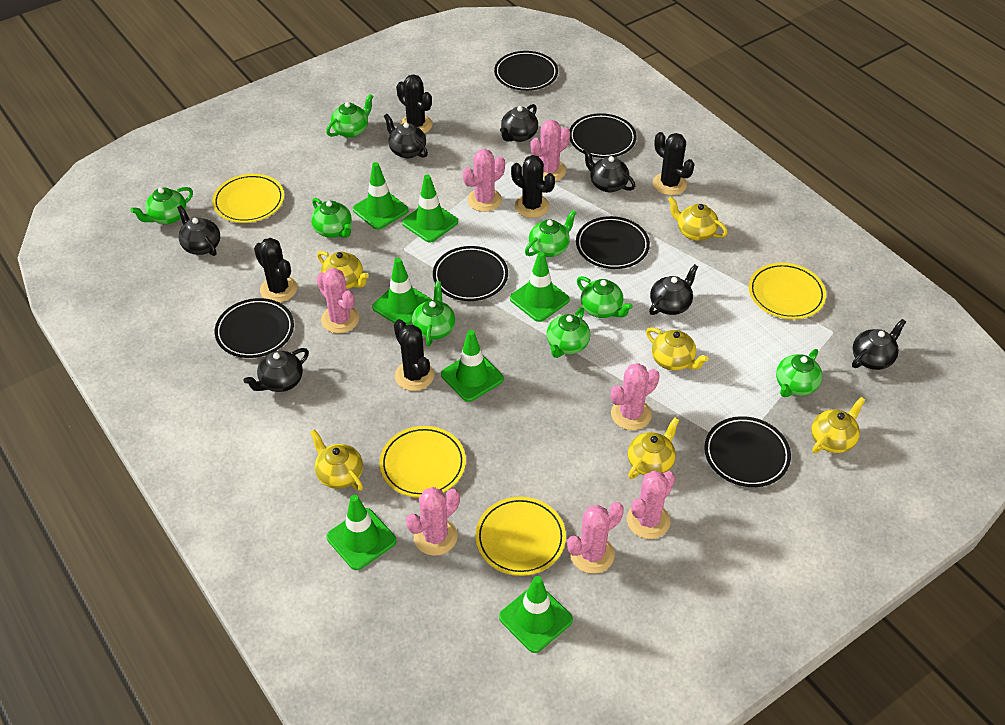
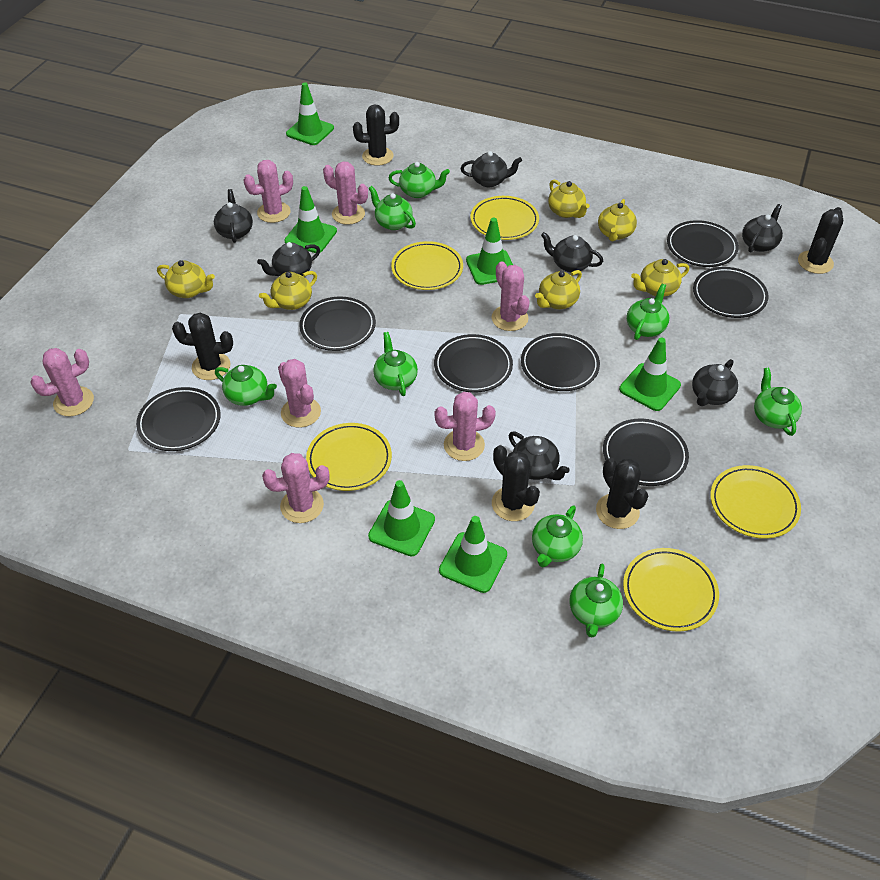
black plate: 6 -> 7
green traffic cone: 7 -> 6
yellow plate: 4 -> 5

